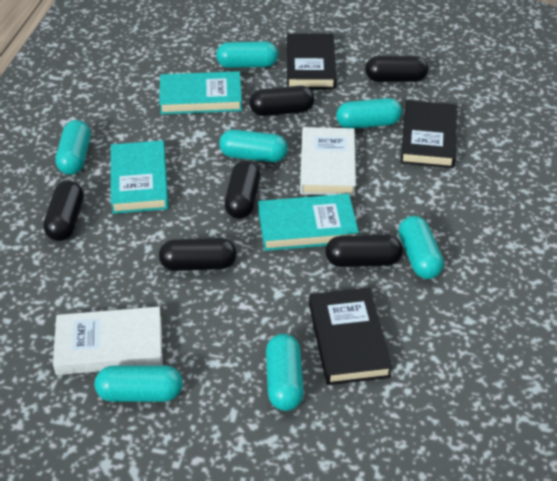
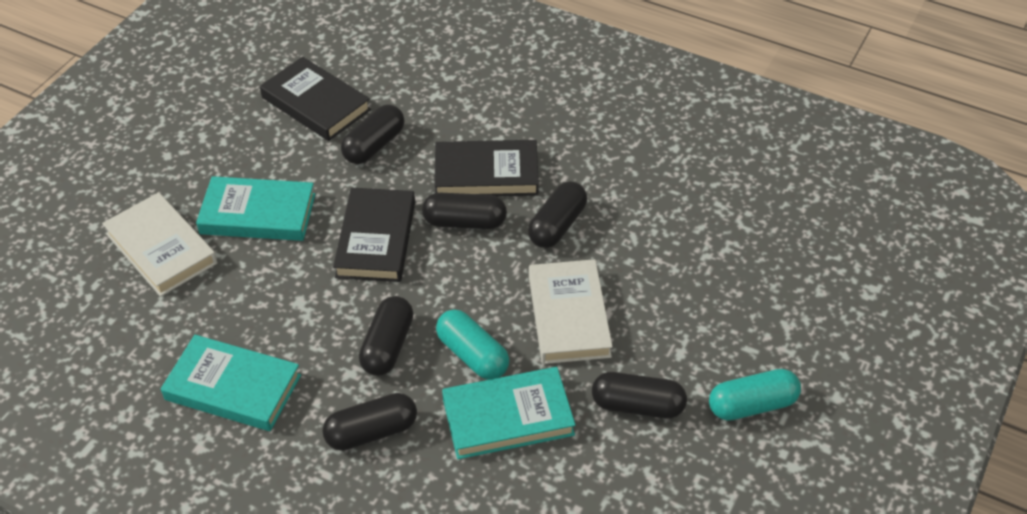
turquoise capsule: 7 -> 2

